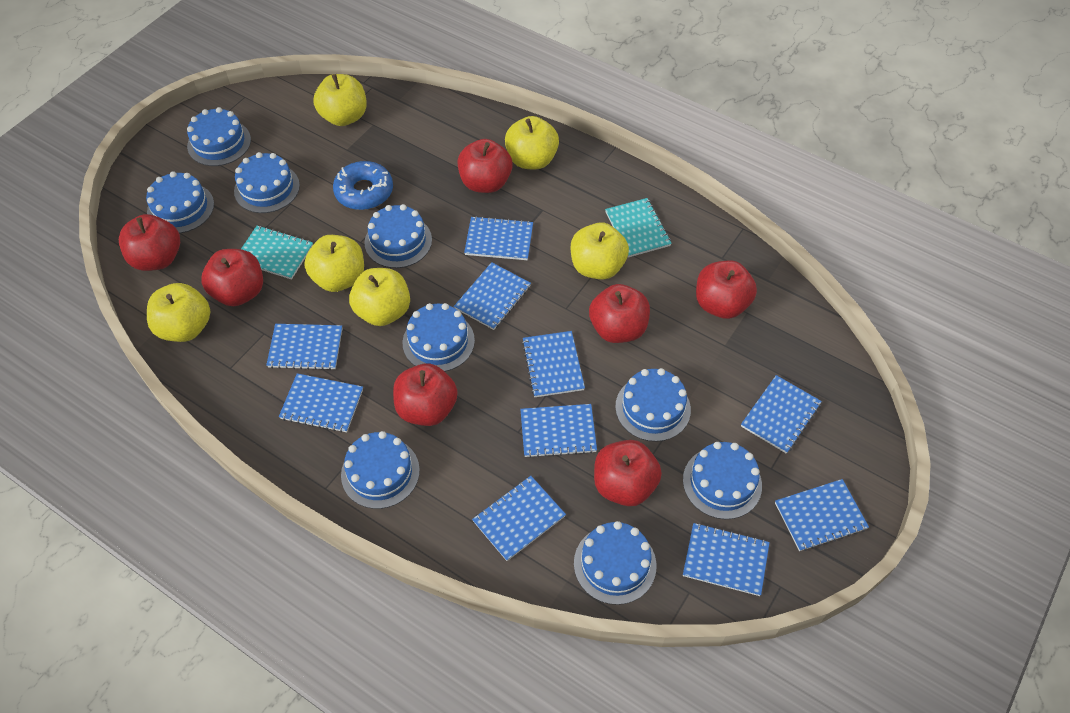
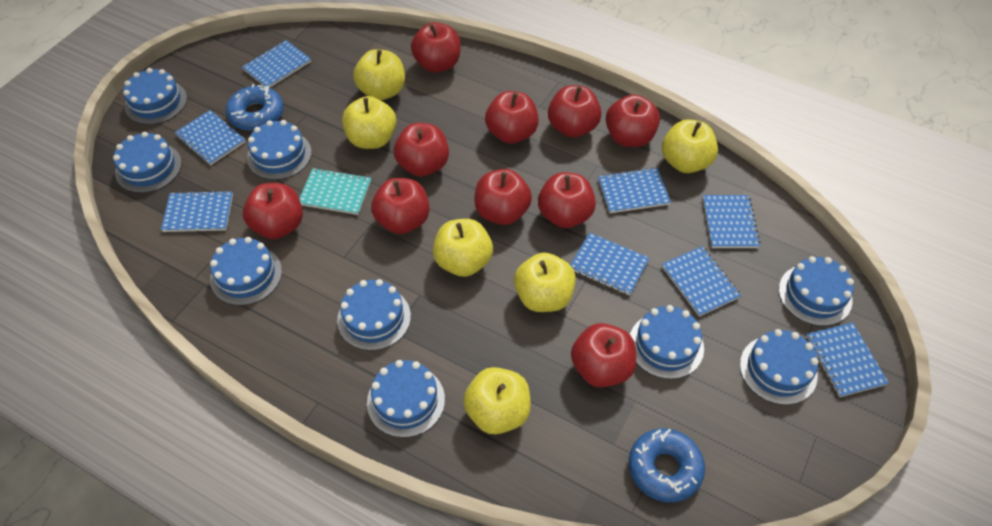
blue donut: 1 -> 2
blue notebook: 10 -> 8
red apple: 7 -> 10
turquoise notebook: 2 -> 1

